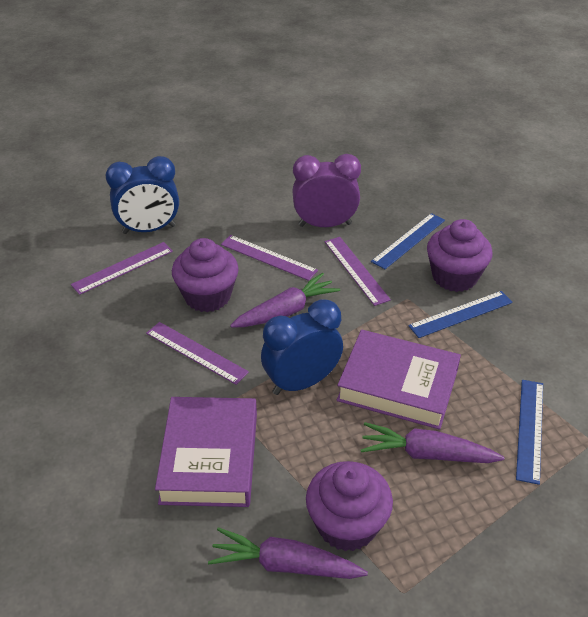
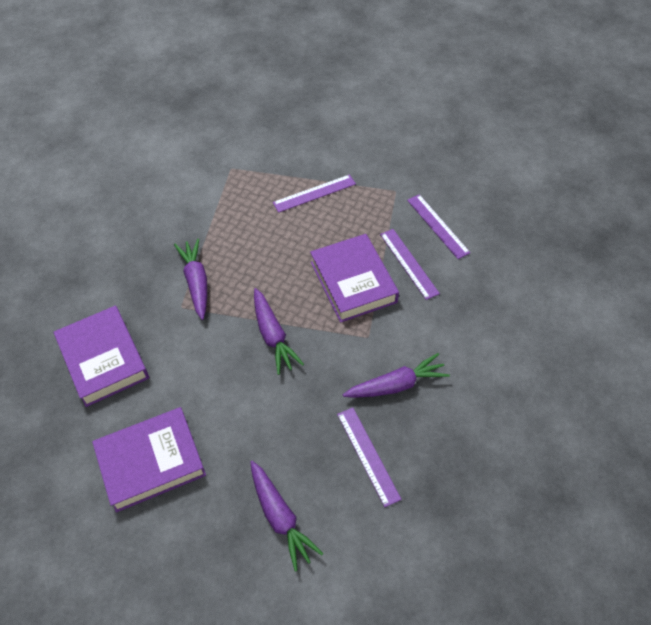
blue clock: 2 -> 0
blue ruler: 3 -> 0
purple book: 2 -> 3
purple carrot: 3 -> 4
purple clock: 1 -> 0
purple cupcake: 3 -> 0

